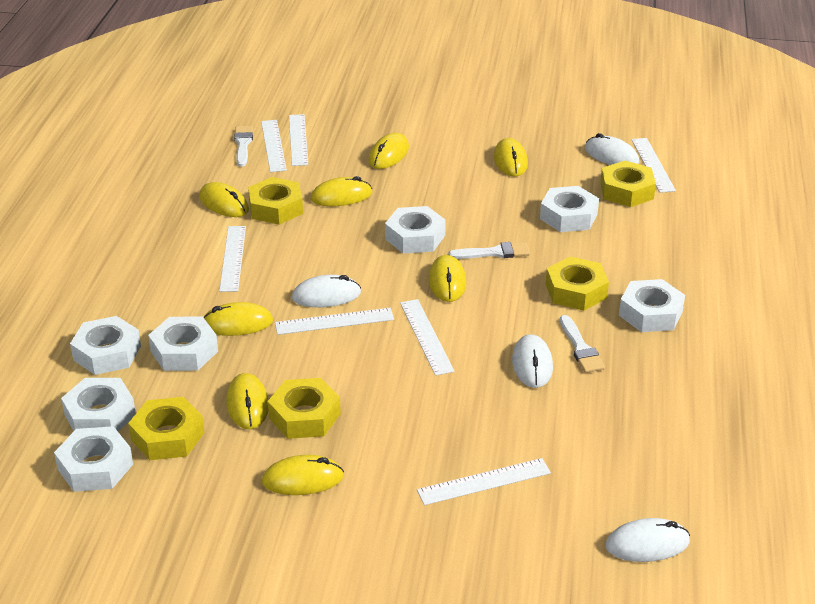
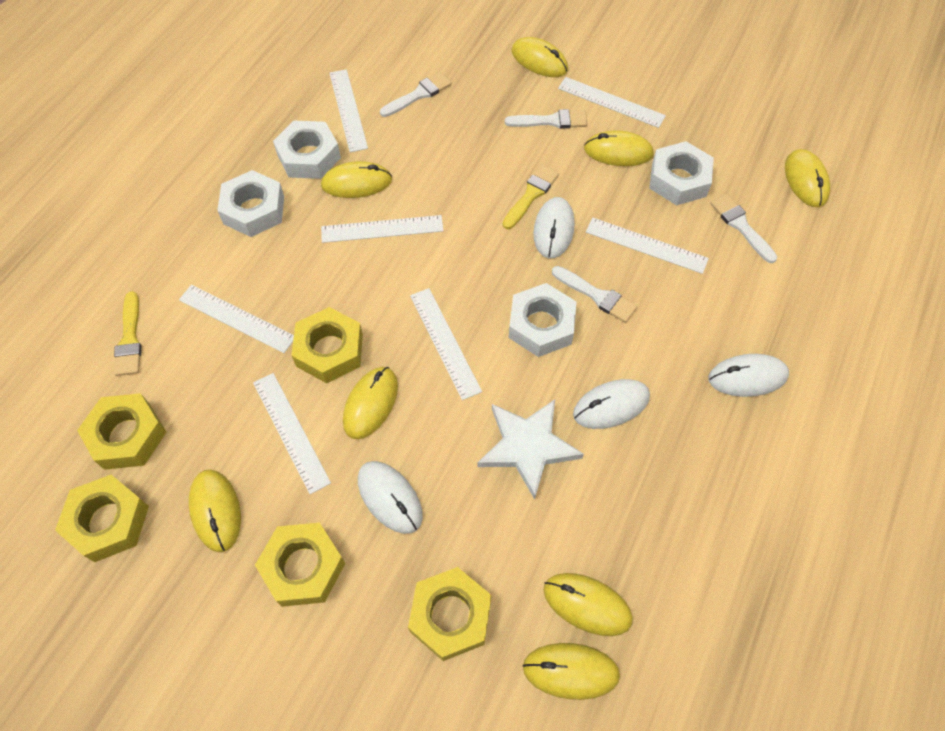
white brush: 3 -> 4
white nut: 7 -> 4
white star: 0 -> 1
yellow brush: 0 -> 2

